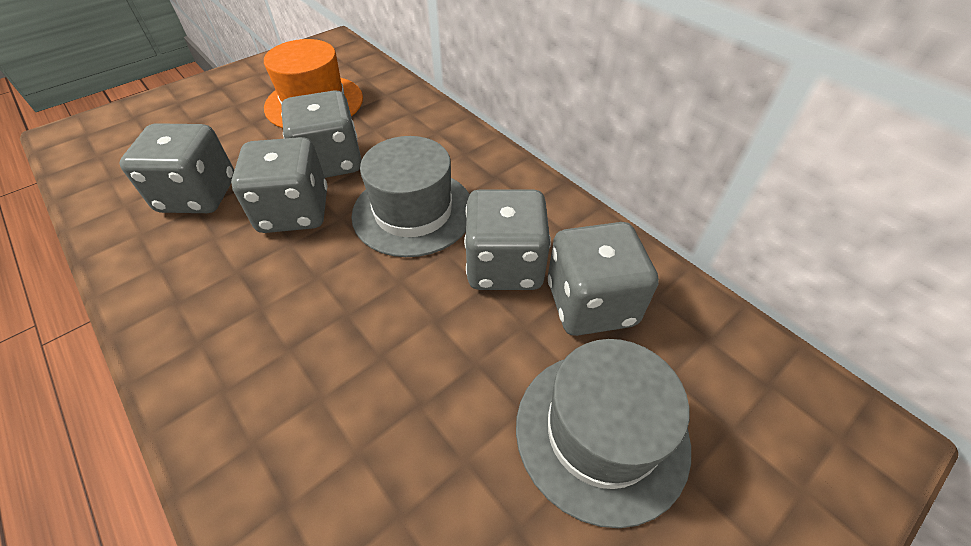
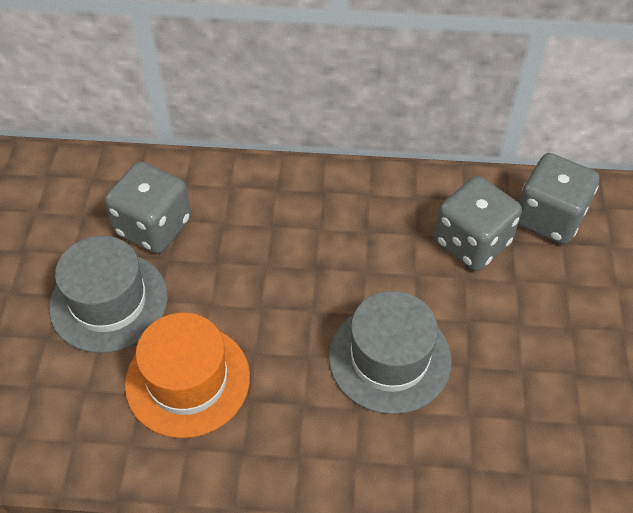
grey dice: 5 -> 3

